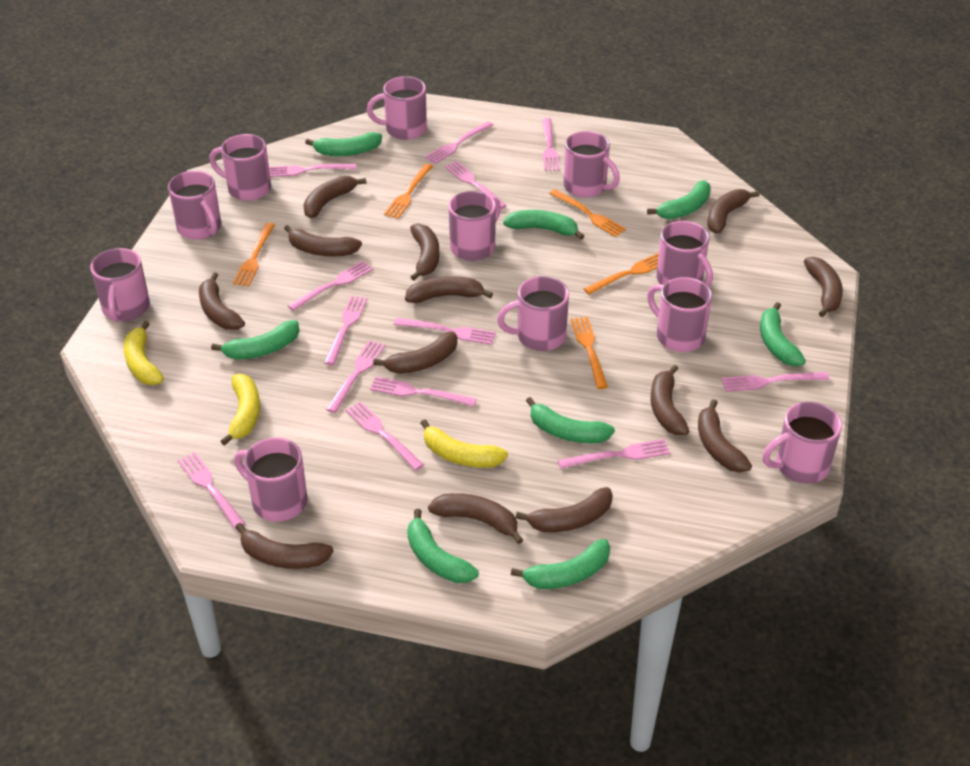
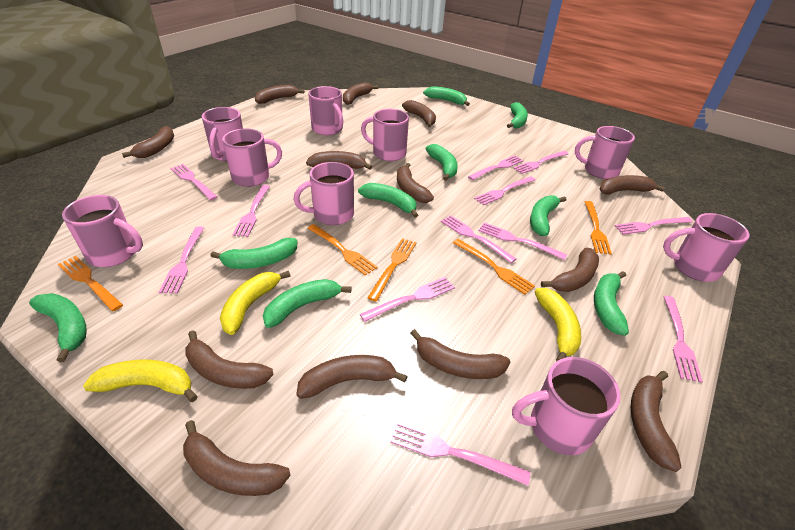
green banana: 8 -> 9
pink fork: 13 -> 12
pink mug: 11 -> 9

